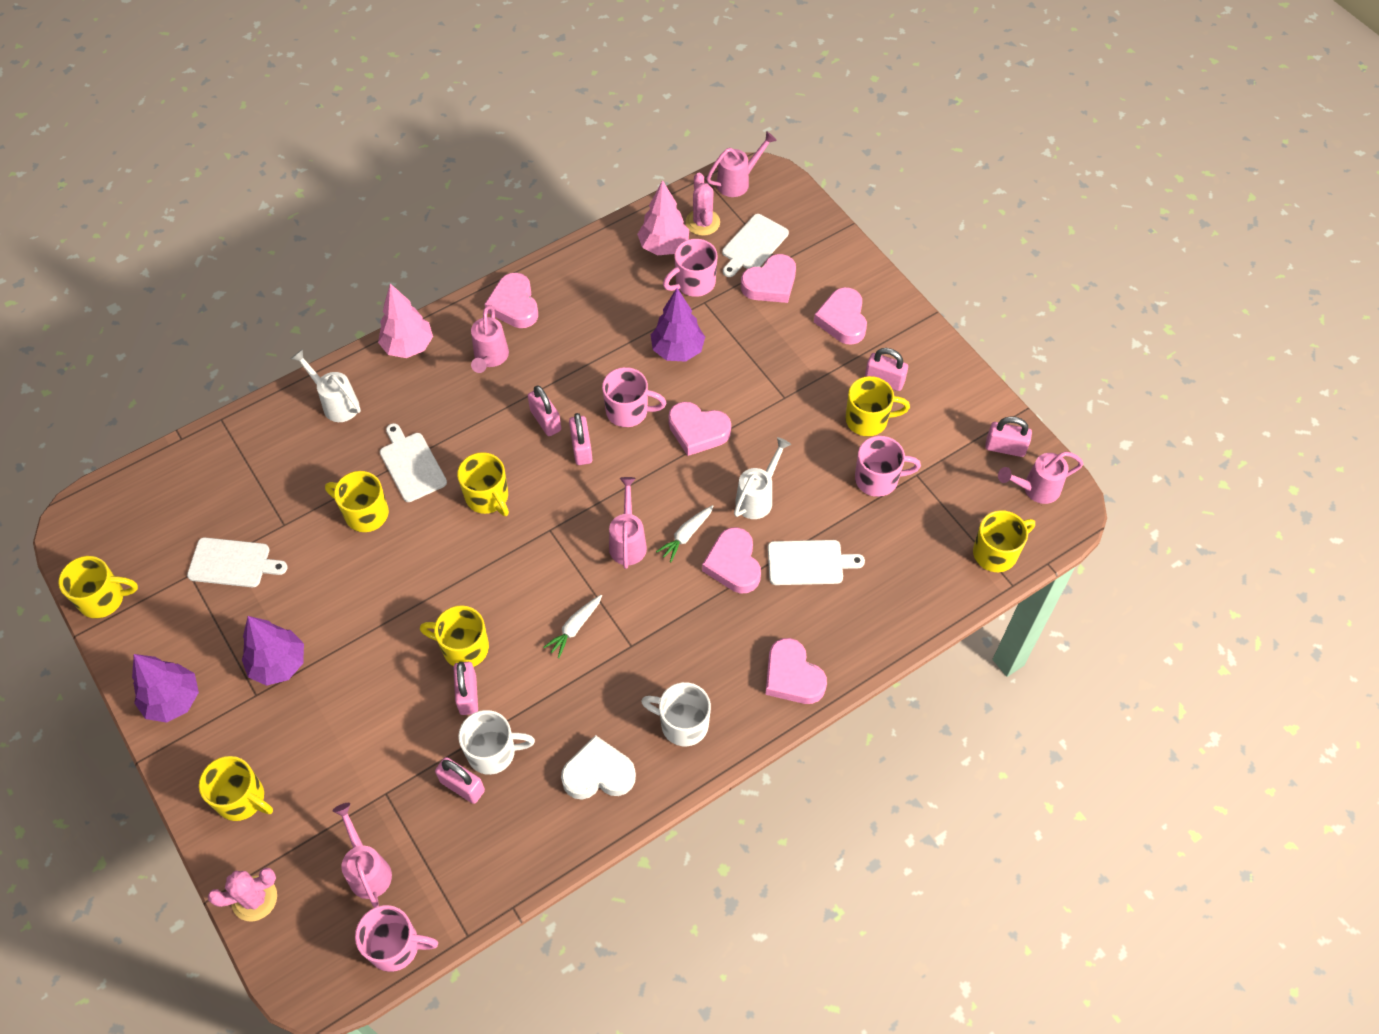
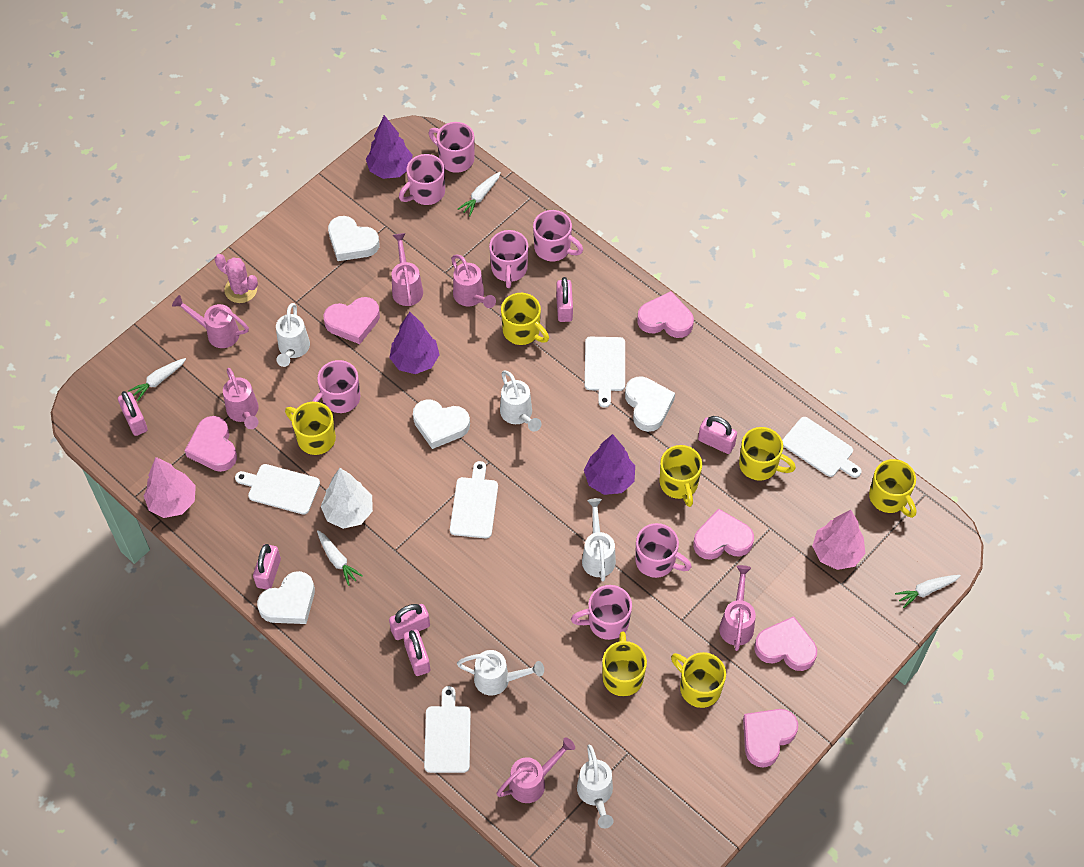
pink cactus: 2 -> 1
pink mug: 4 -> 7
pink watering can: 5 -> 6
white carrot: 2 -> 4
white cutting board: 4 -> 5
white heart: 1 -> 4
white mug: 2 -> 0
white tree: 0 -> 1
white watering can: 2 -> 5

